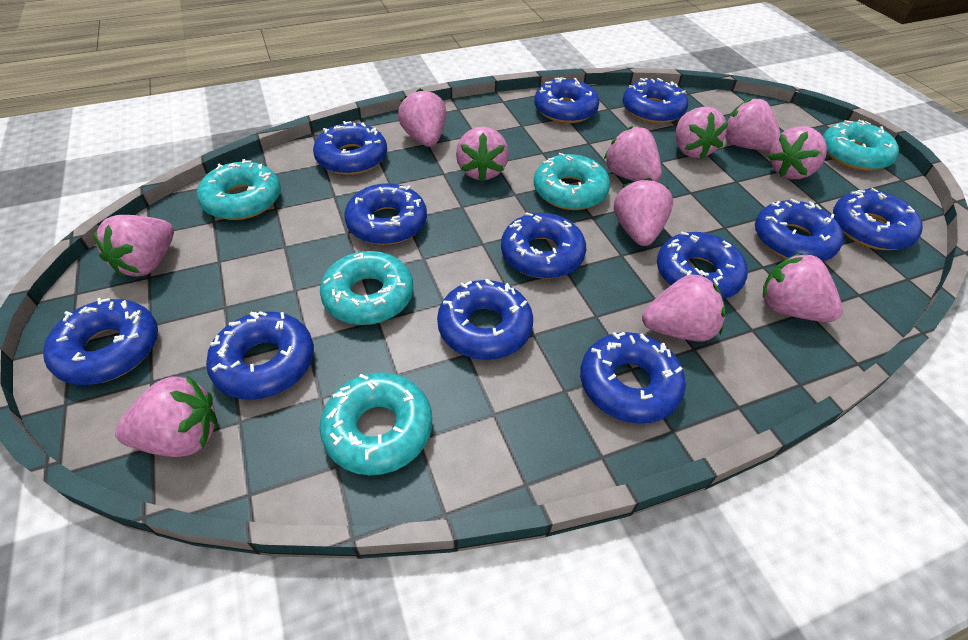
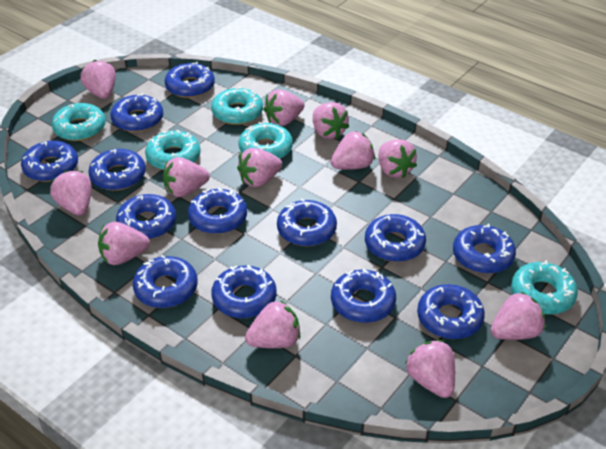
blue donut: 12 -> 13
pink strawberry: 11 -> 12

